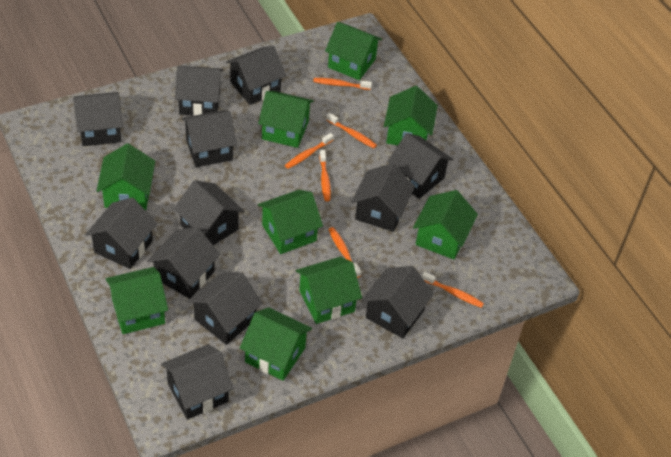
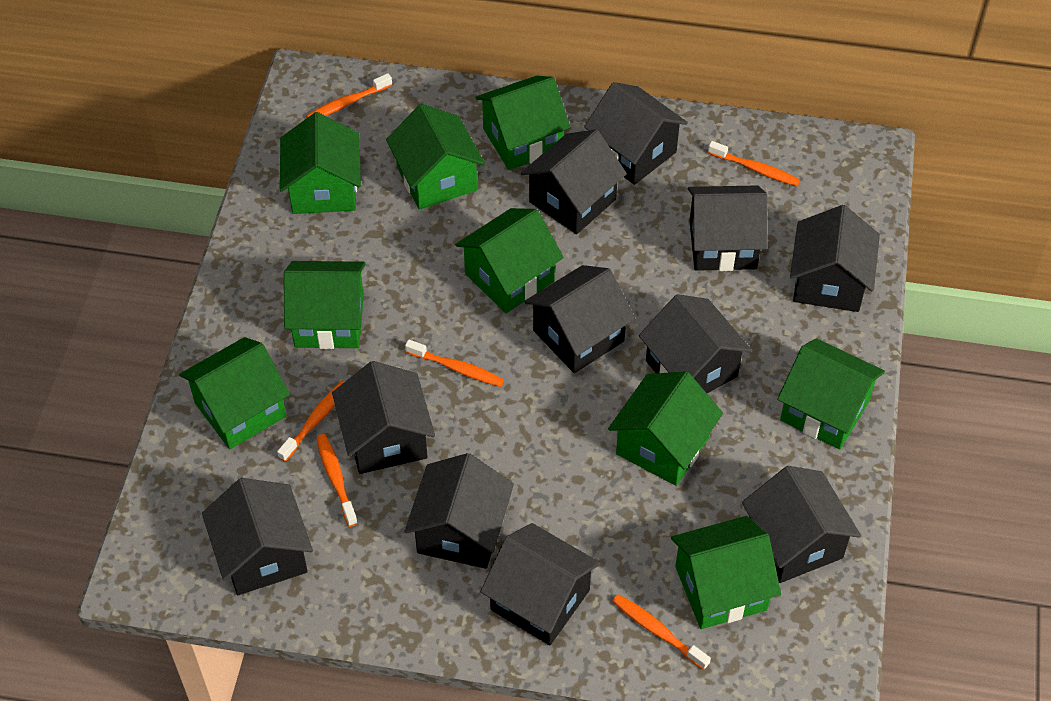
black house: 12 -> 11

